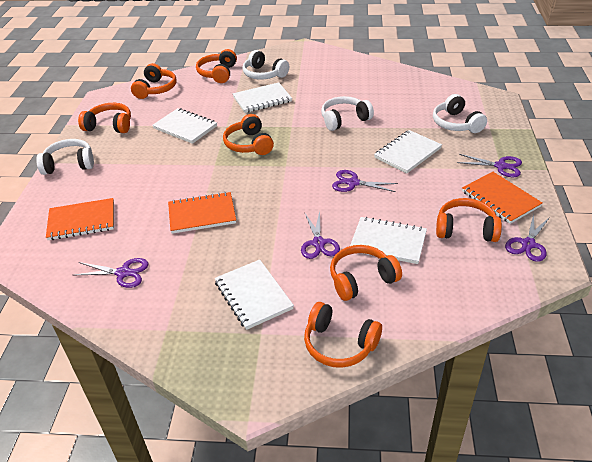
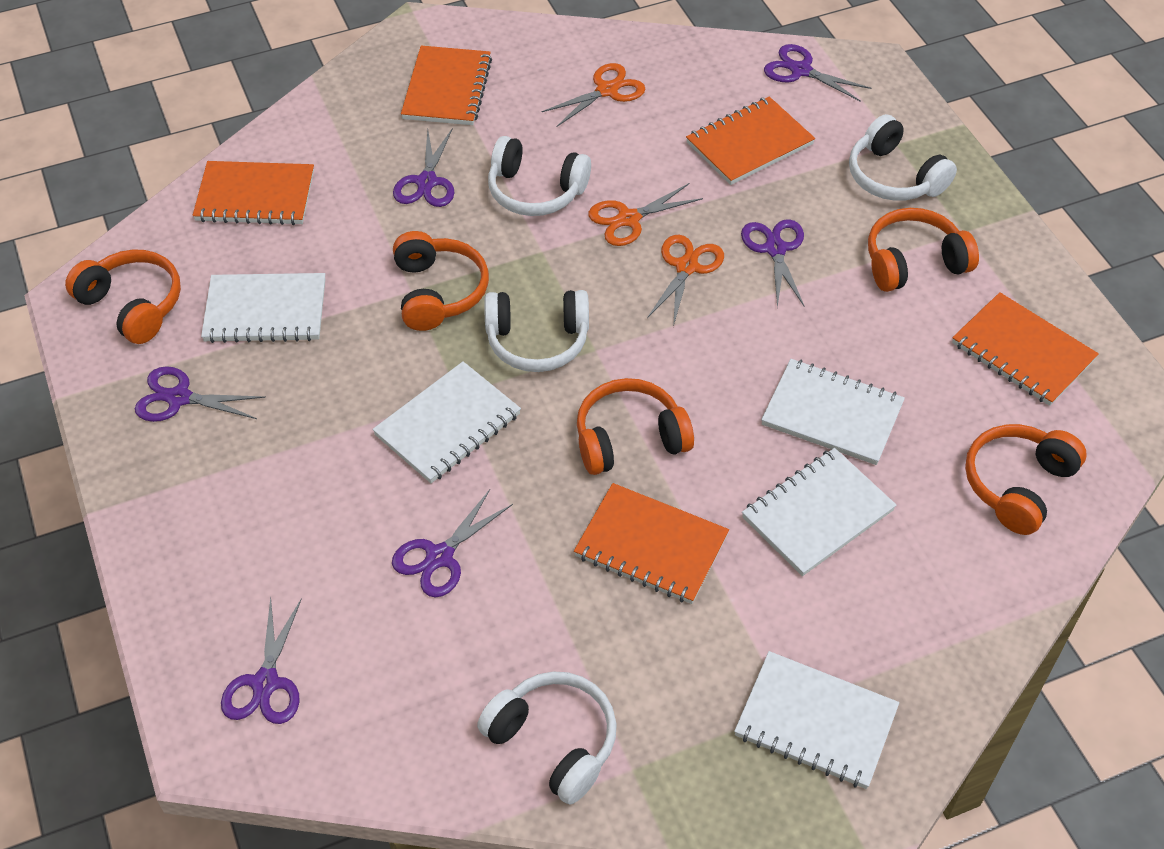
orange headphones: 7 -> 5
orange notebook: 3 -> 5
orange scissors: 0 -> 3
purple scissors: 5 -> 6

